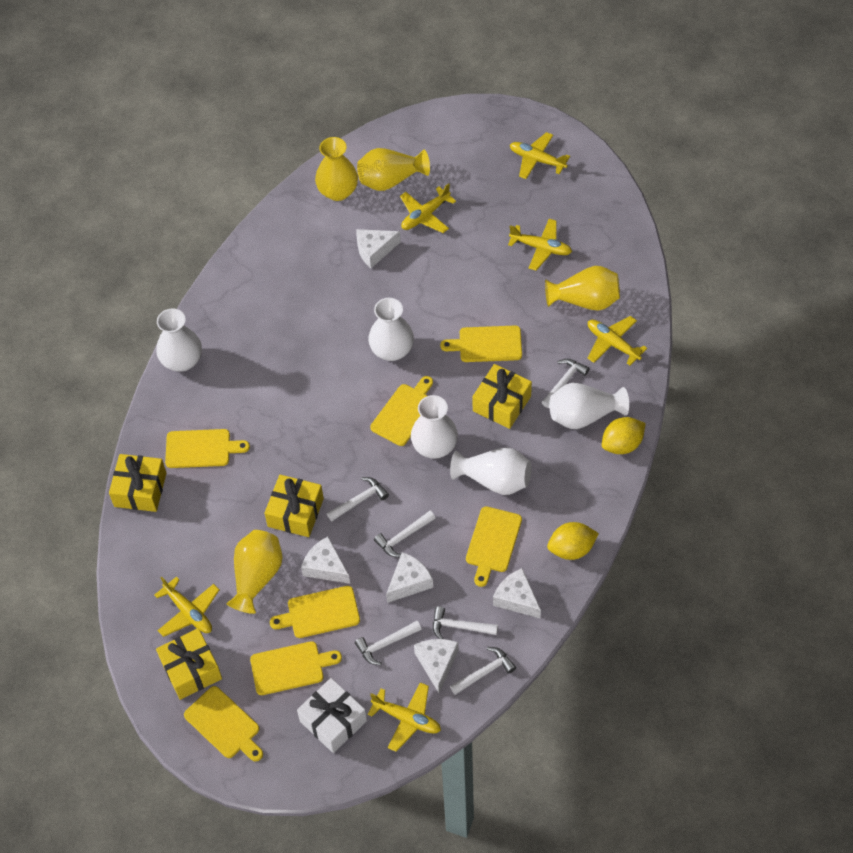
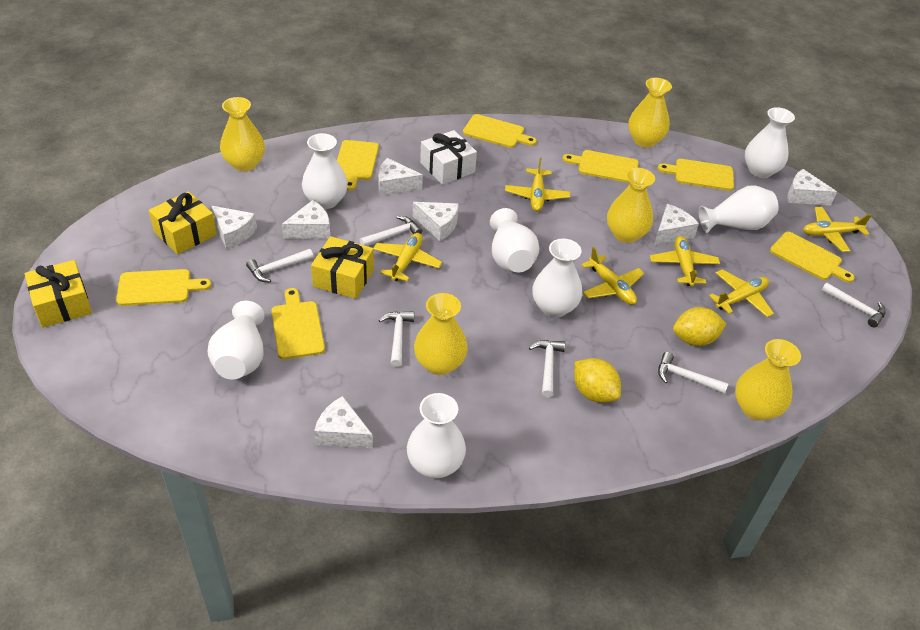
white cheese: 5 -> 7
white vase: 5 -> 7
yellow gift: 4 -> 3
yellow vase: 4 -> 5

